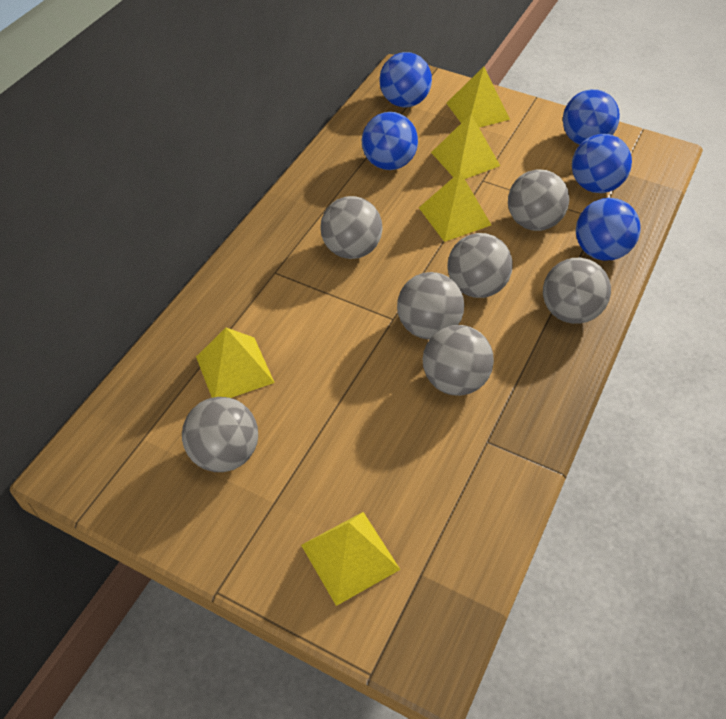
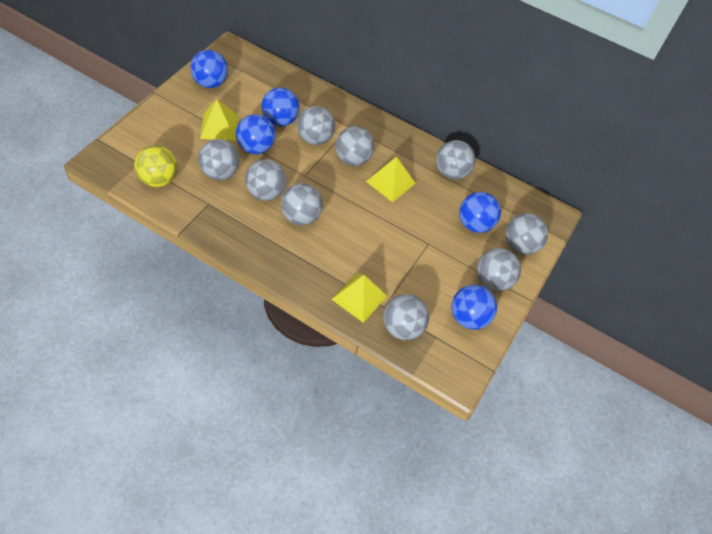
grey ball: 7 -> 9
yellow ball: 0 -> 1
yellow pyramid: 5 -> 3

